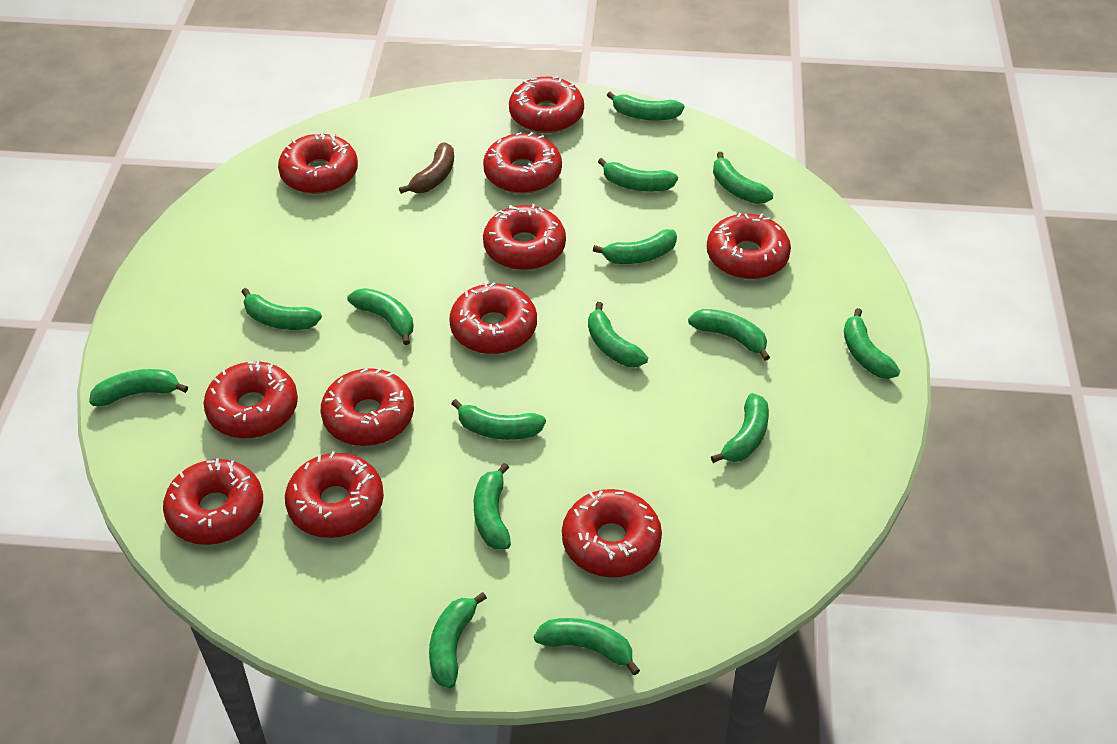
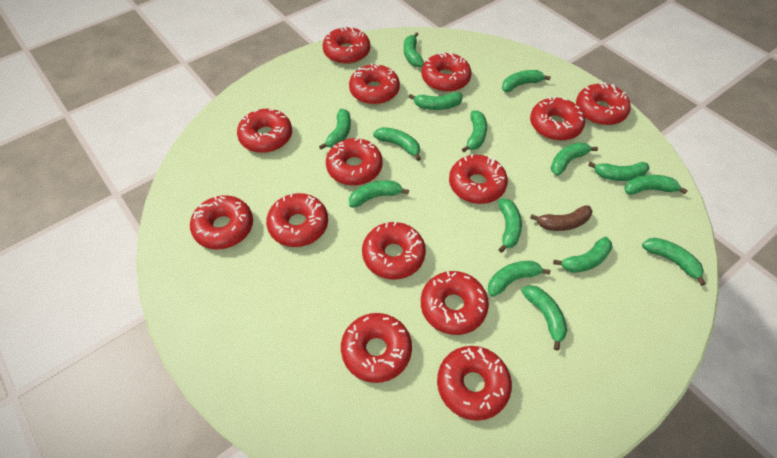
red donut: 11 -> 14

